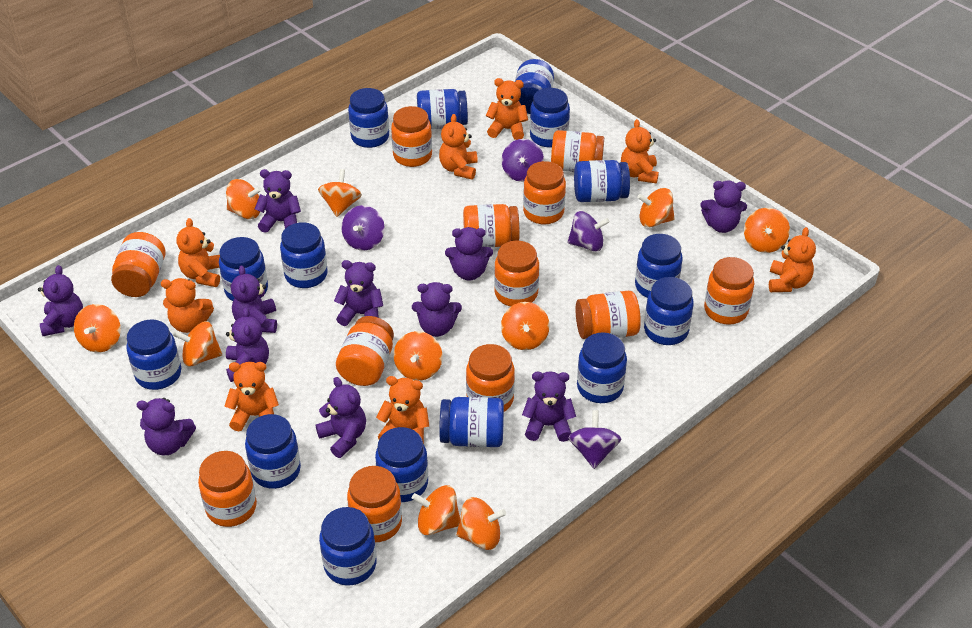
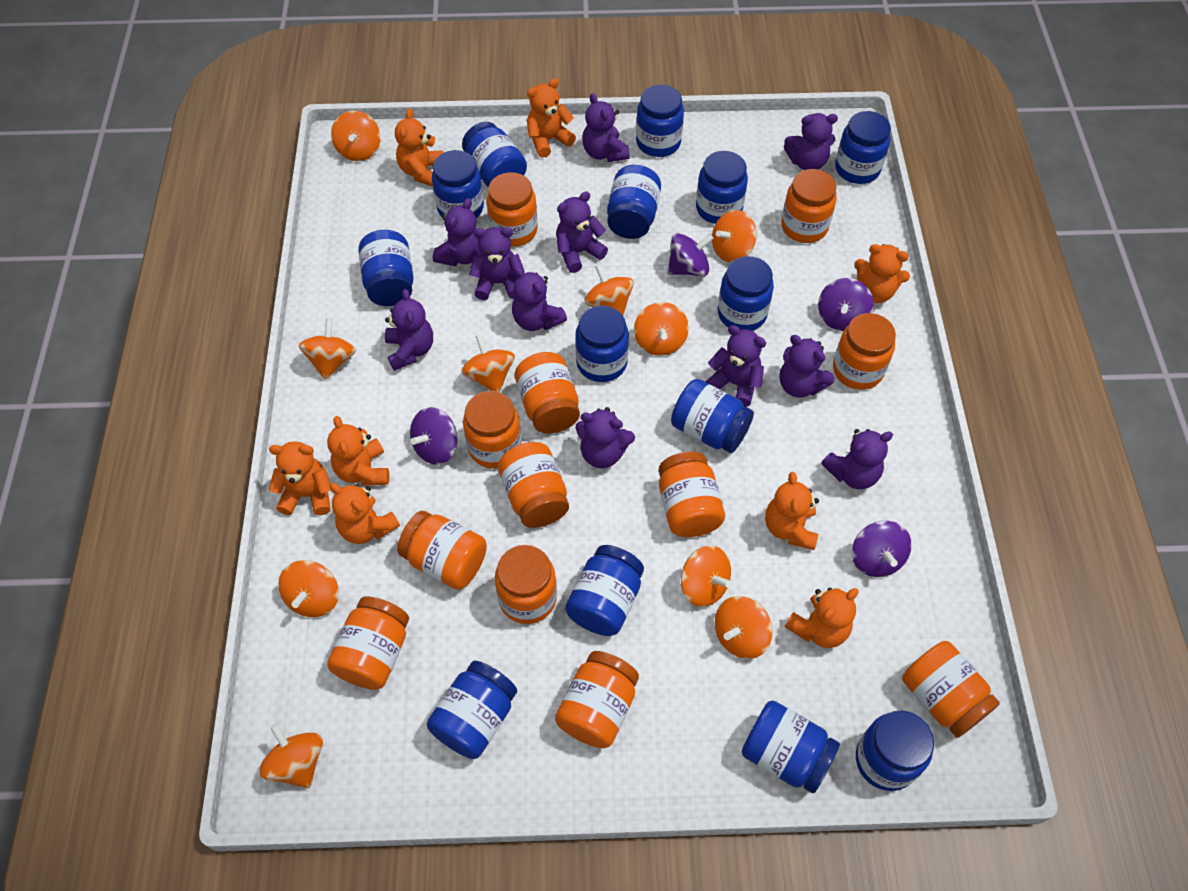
blue jar: 15 -> 14

